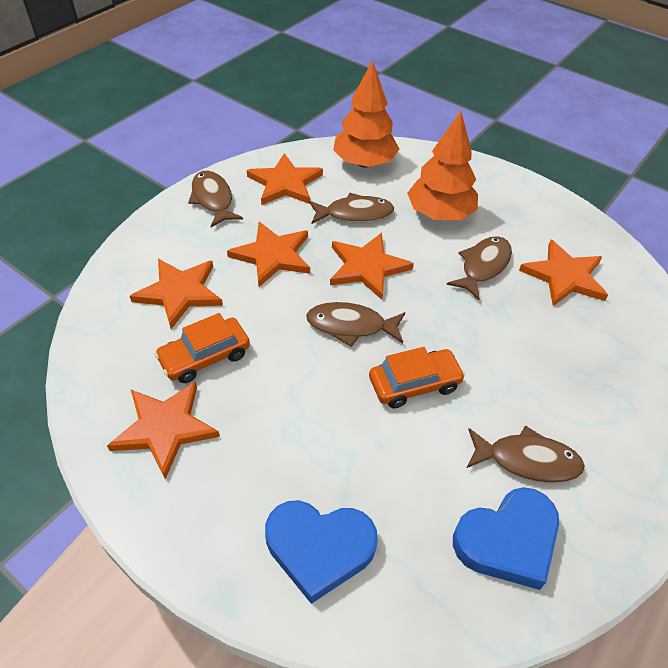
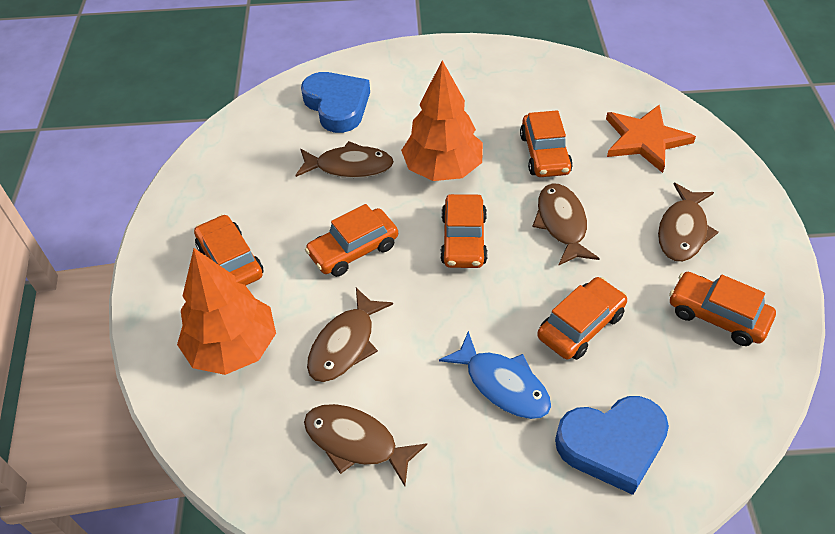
blue fish: 0 -> 1
orange car: 2 -> 6
orange star: 6 -> 1

